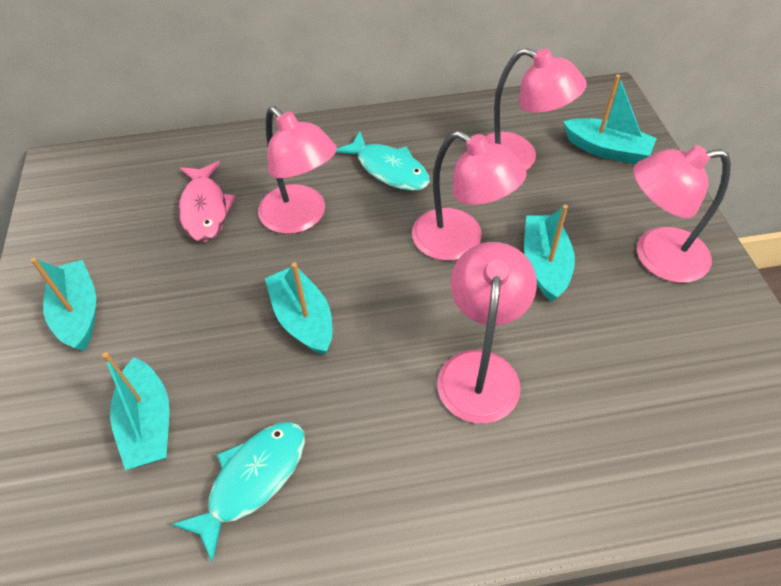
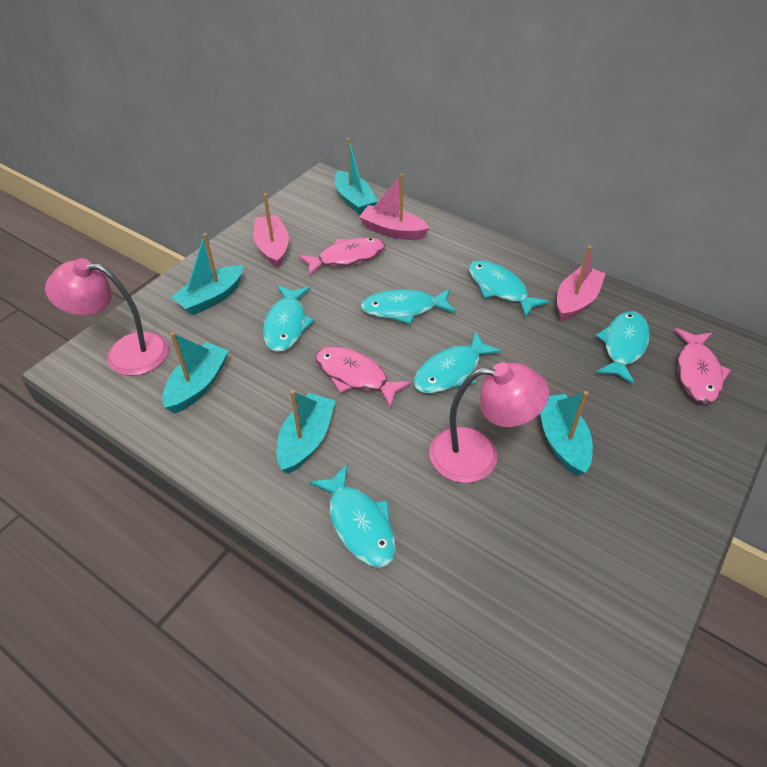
pink boat: 0 -> 3
pink fish: 1 -> 3
pink lamp: 5 -> 2
turquoise fish: 2 -> 6

